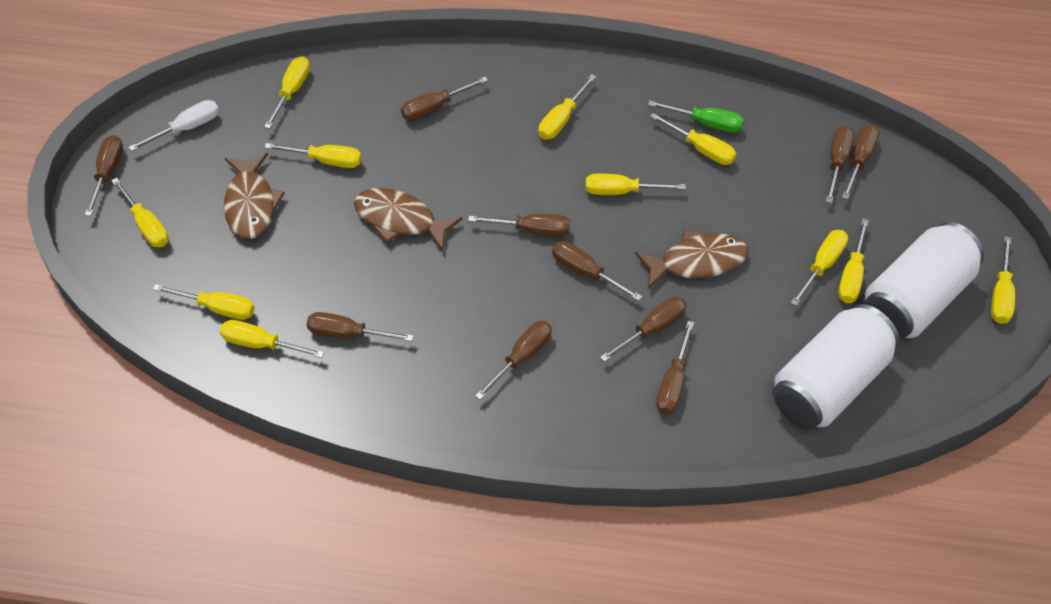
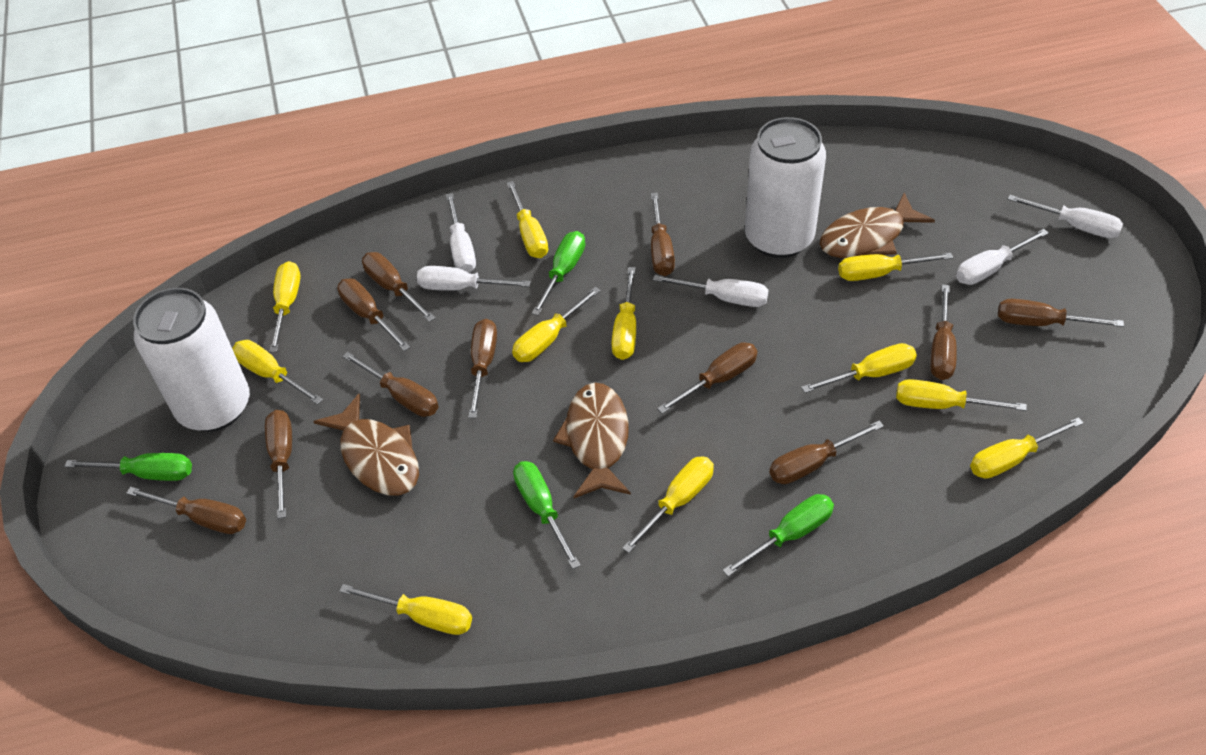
brown screwdriver: 10 -> 11
green screwdriver: 1 -> 4
white screwdriver: 1 -> 5

